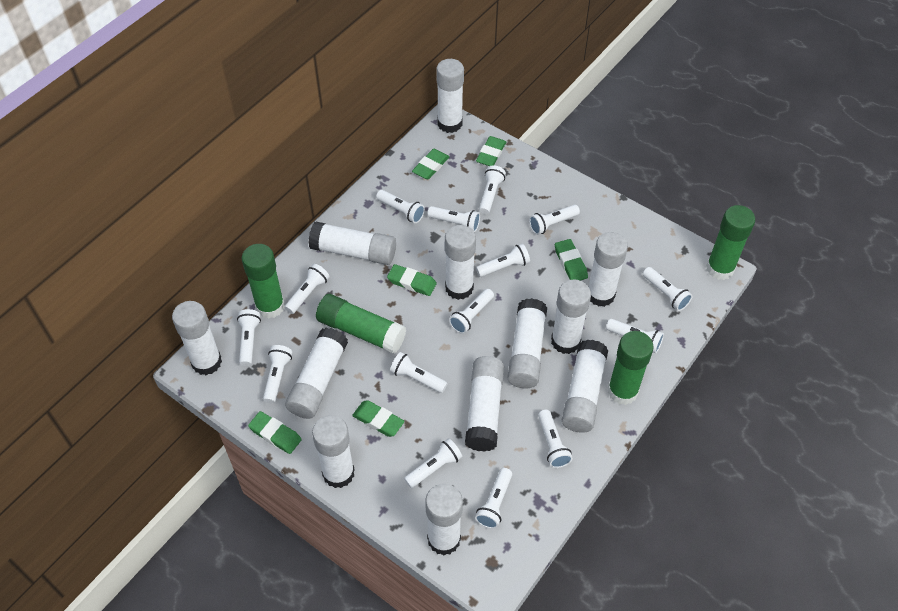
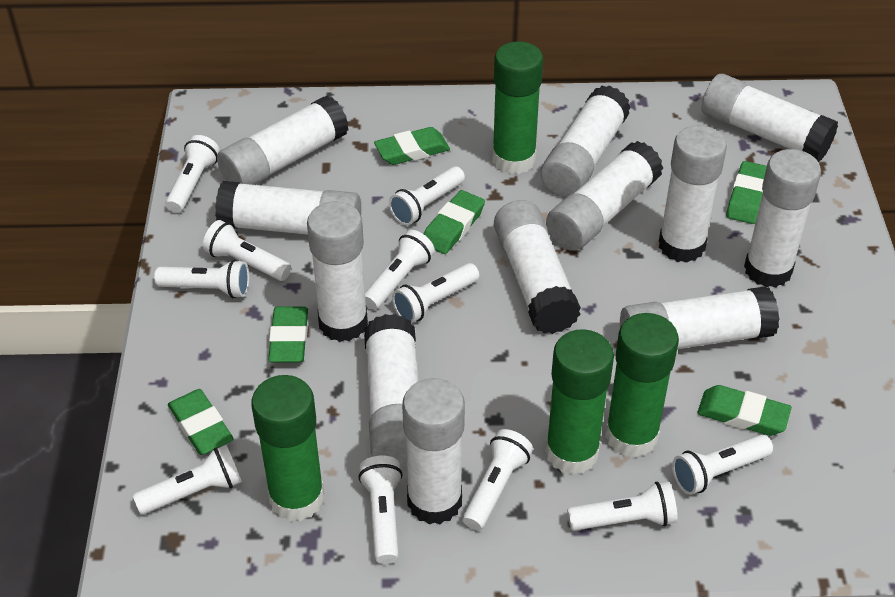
white flashlight: 15 -> 11

